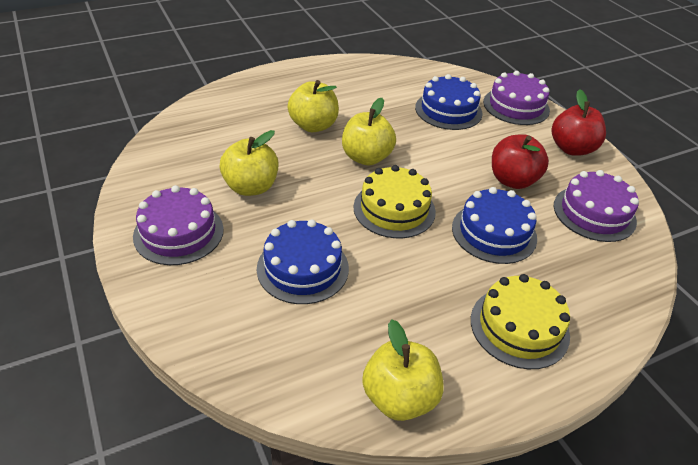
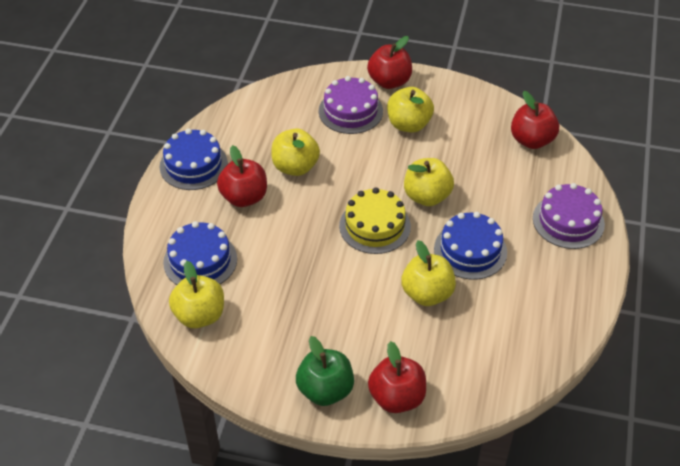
green apple: 0 -> 1
purple cake: 3 -> 2
red apple: 2 -> 4
yellow apple: 4 -> 5
yellow cake: 2 -> 1

